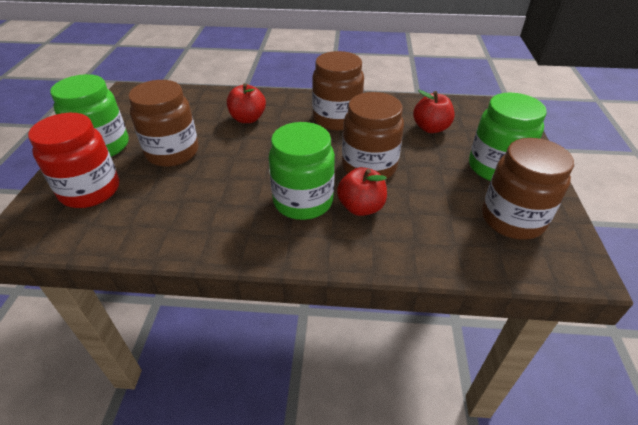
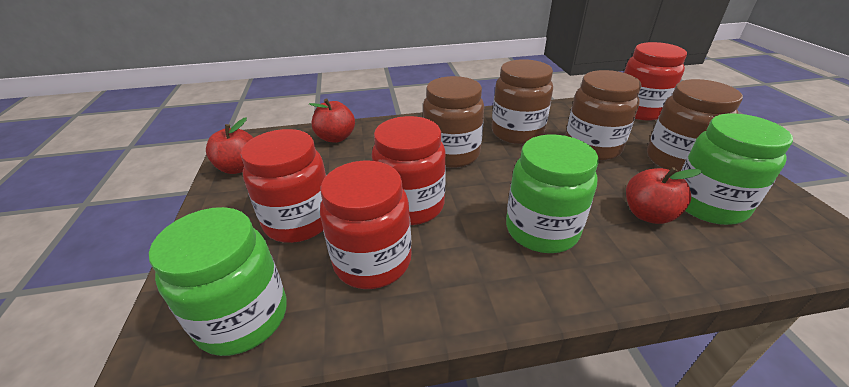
red jar: 1 -> 4

